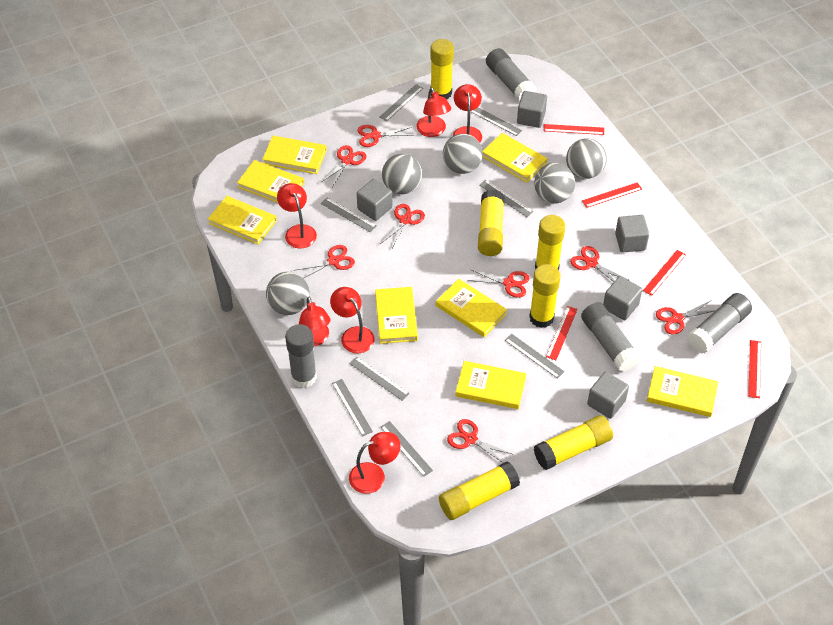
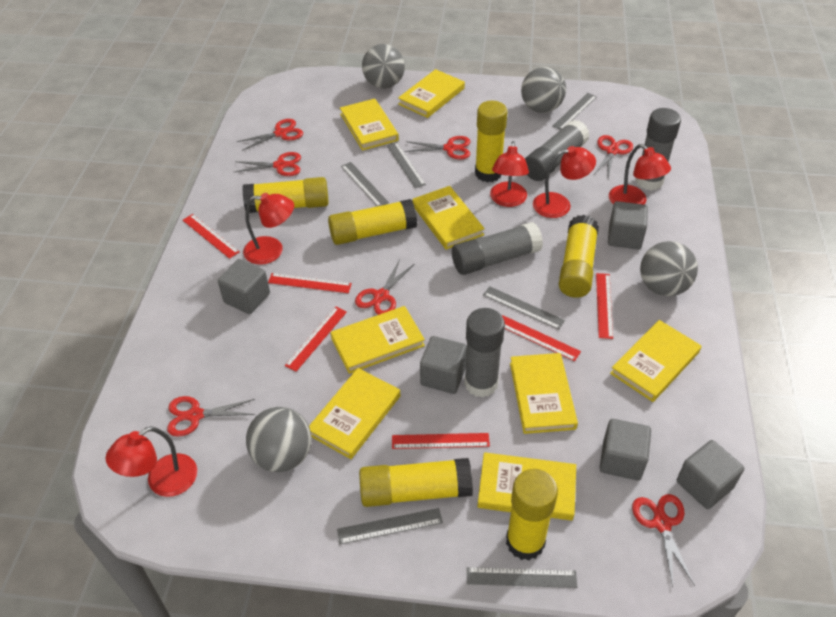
grey ball: 5 -> 4
grey ruler: 8 -> 6
red lamp: 6 -> 5
red ruler: 5 -> 6
red scissors: 8 -> 7

